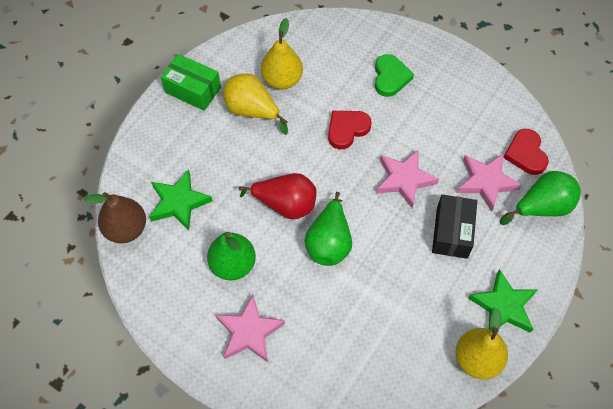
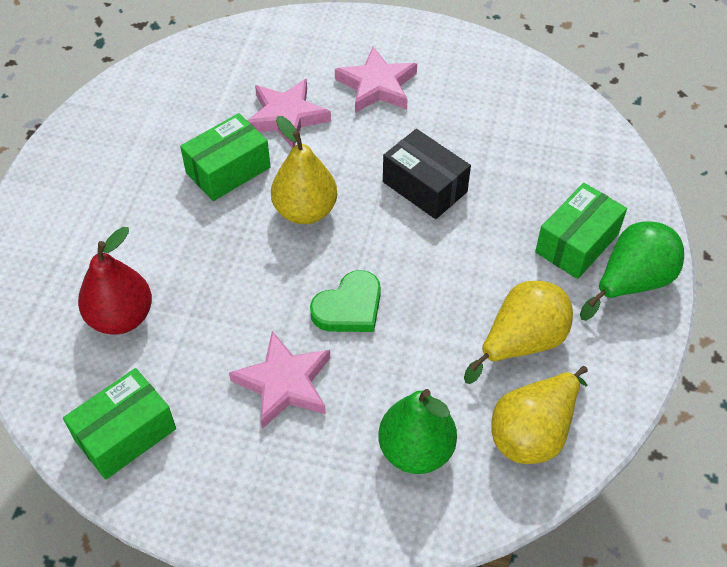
brown pear: 1 -> 0
green box: 1 -> 3
green pear: 3 -> 2
green star: 2 -> 0
red heart: 2 -> 0

